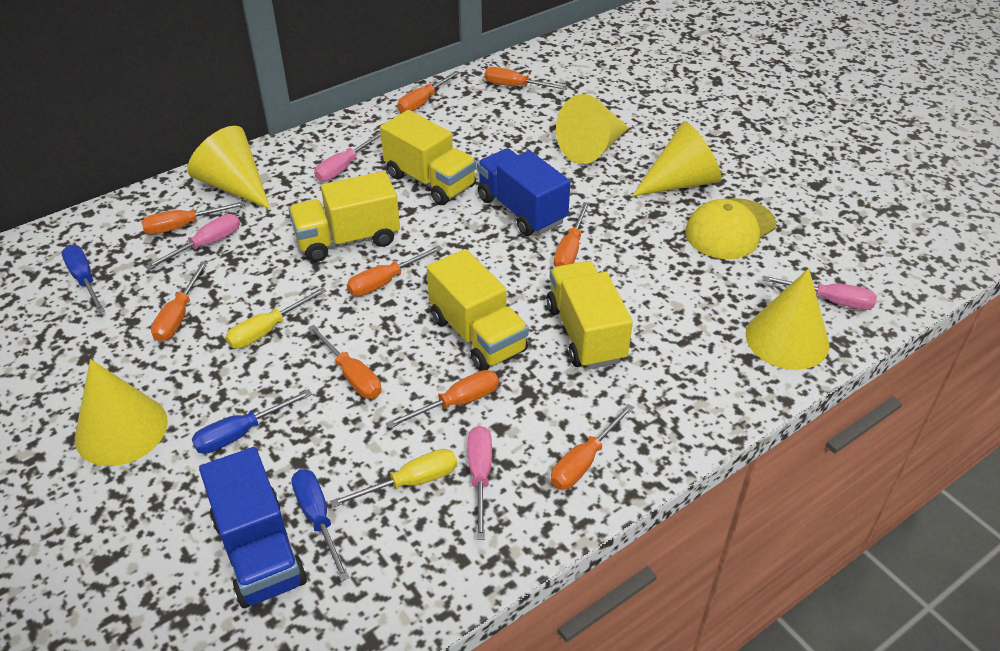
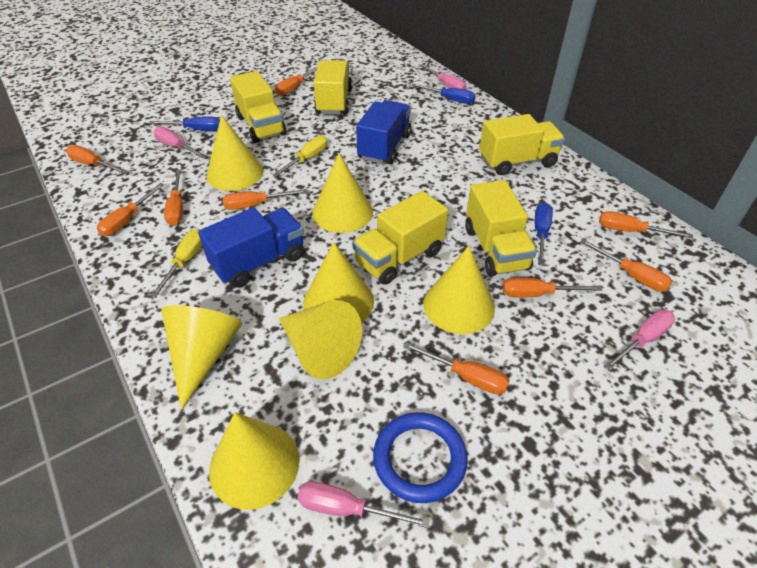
blue ring: 0 -> 1
yellow cap: 1 -> 0
yellow cone: 5 -> 7
yellow truck: 4 -> 5

